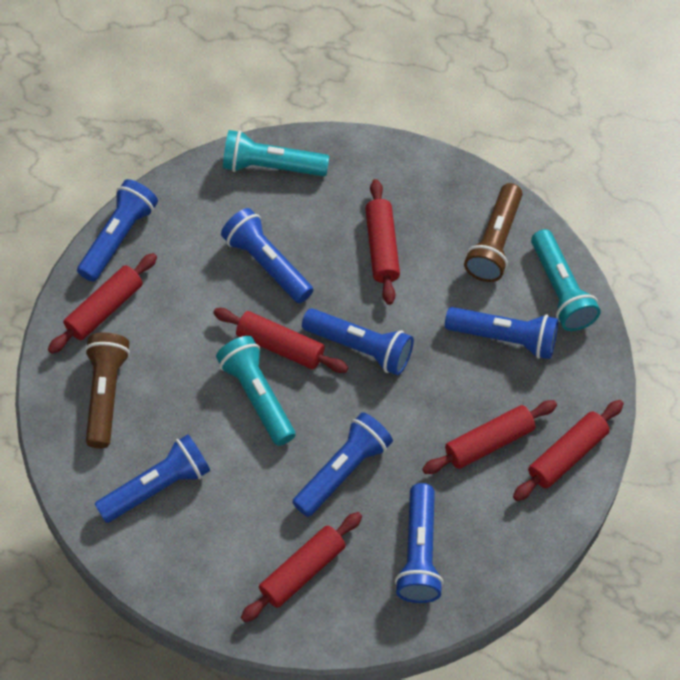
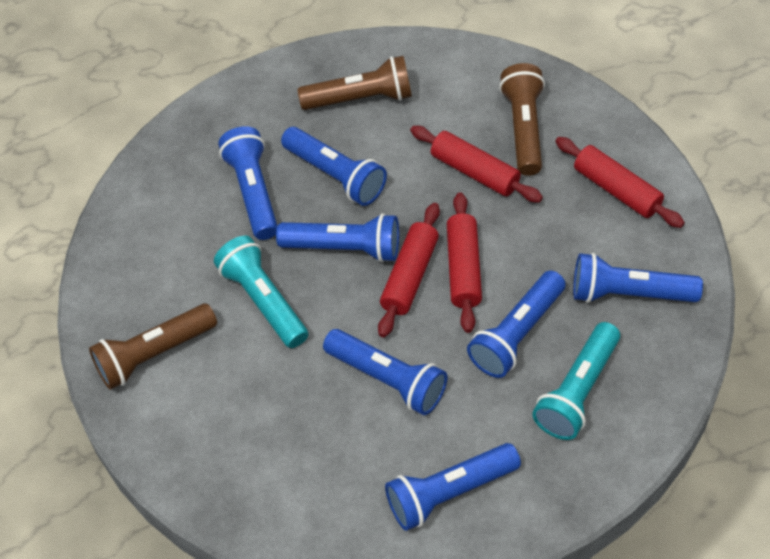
brown flashlight: 2 -> 3
red rolling pin: 6 -> 4
turquoise flashlight: 3 -> 2

